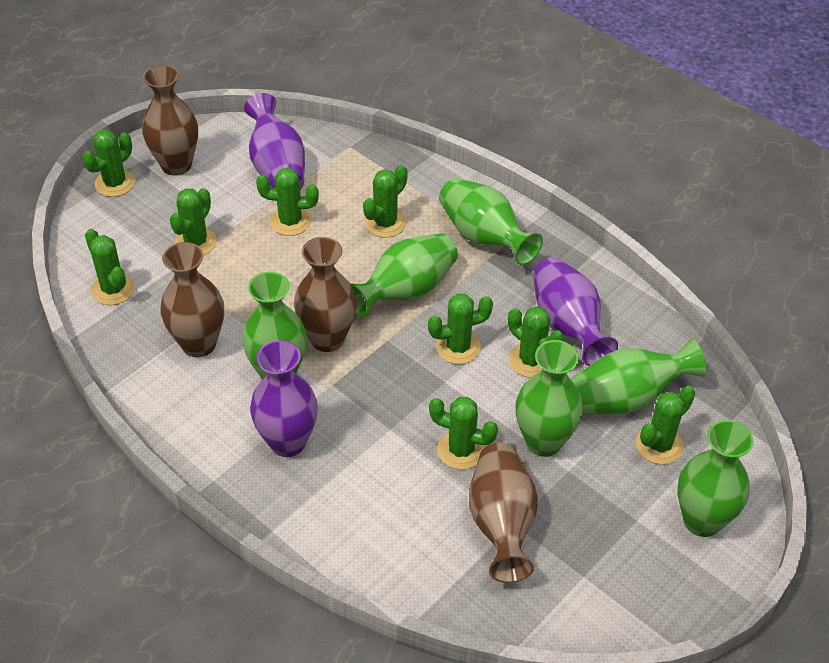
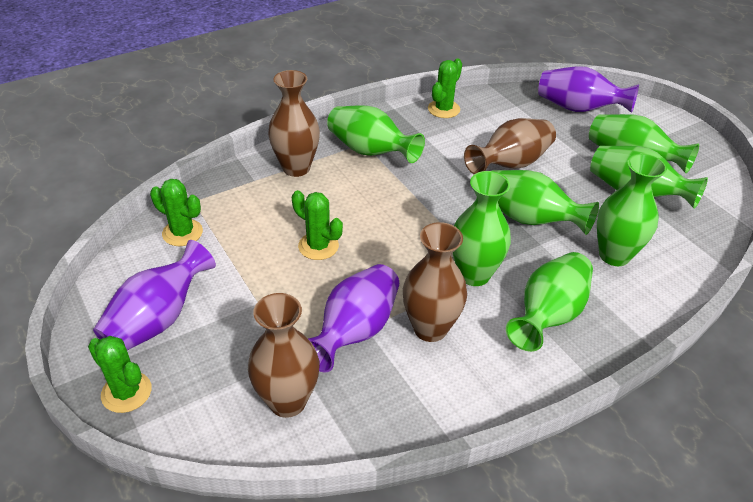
green cactus: 9 -> 4
green vase: 6 -> 7

